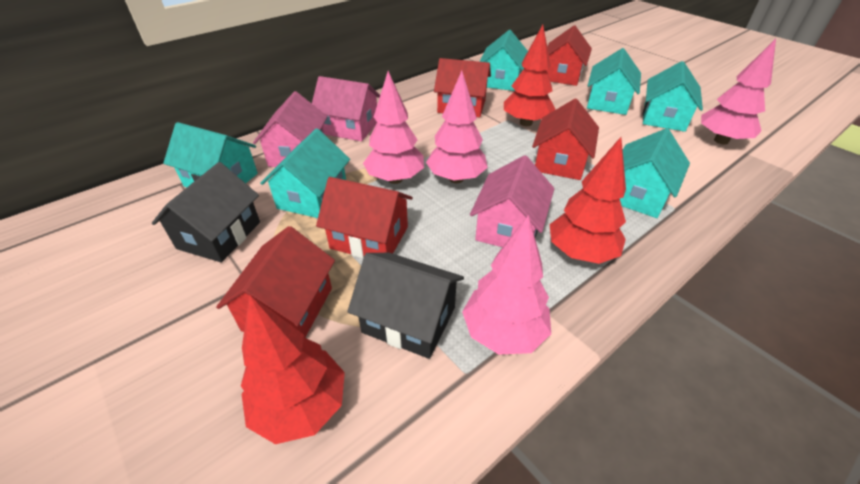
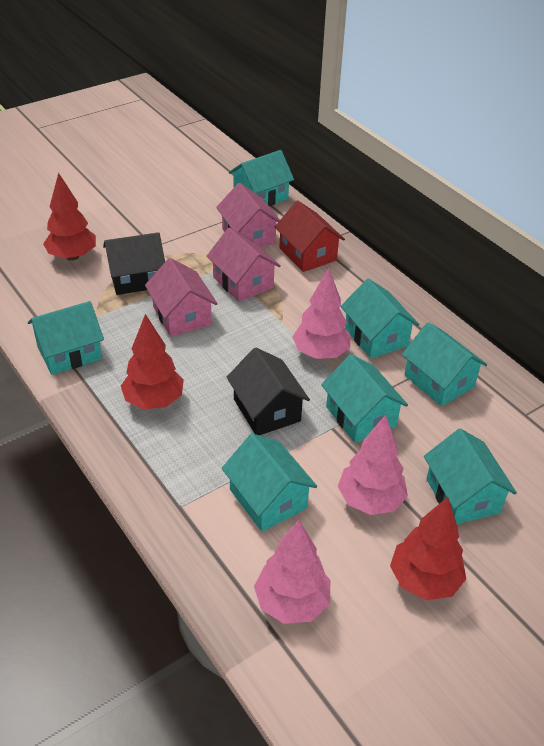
pink tree: 4 -> 3
red house: 5 -> 1
turquoise house: 6 -> 7

